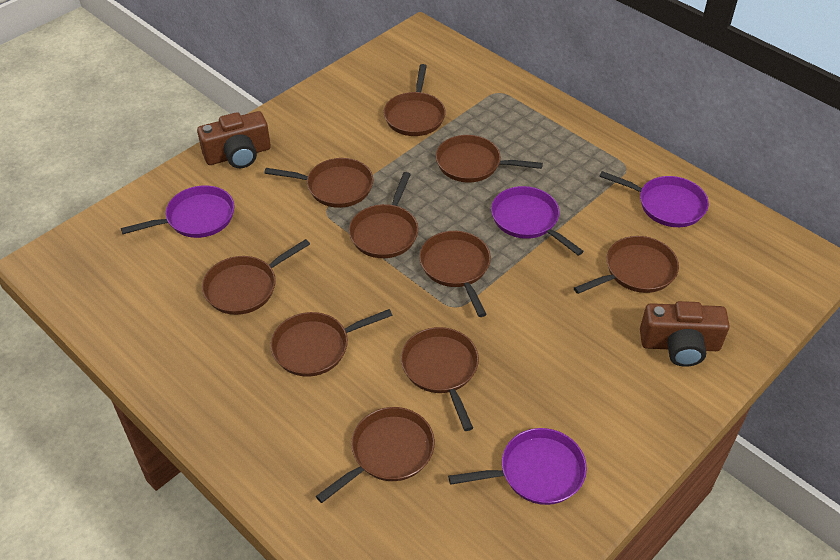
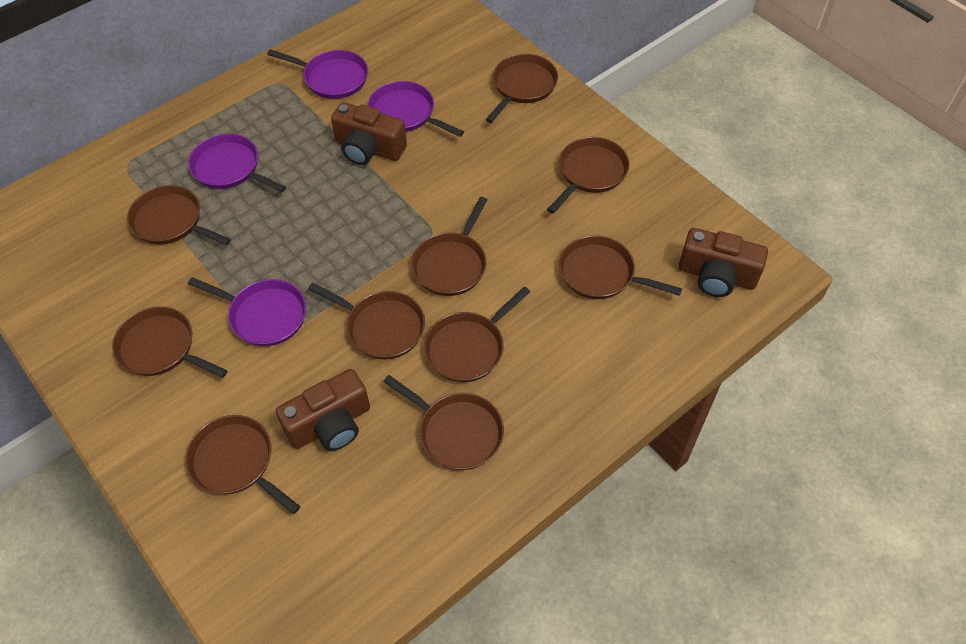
brown camera: 2 -> 3

